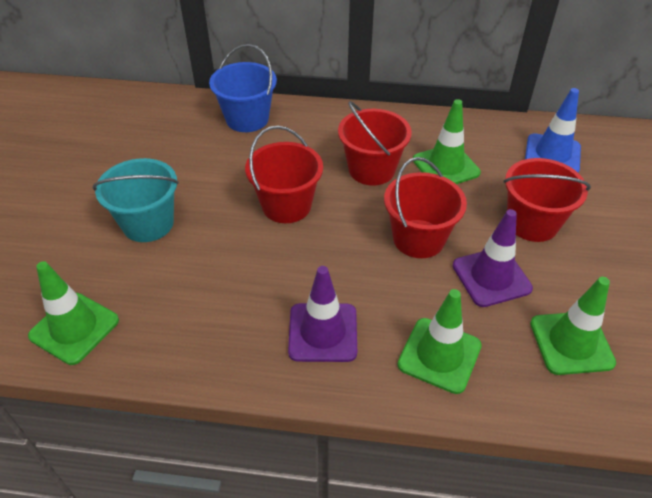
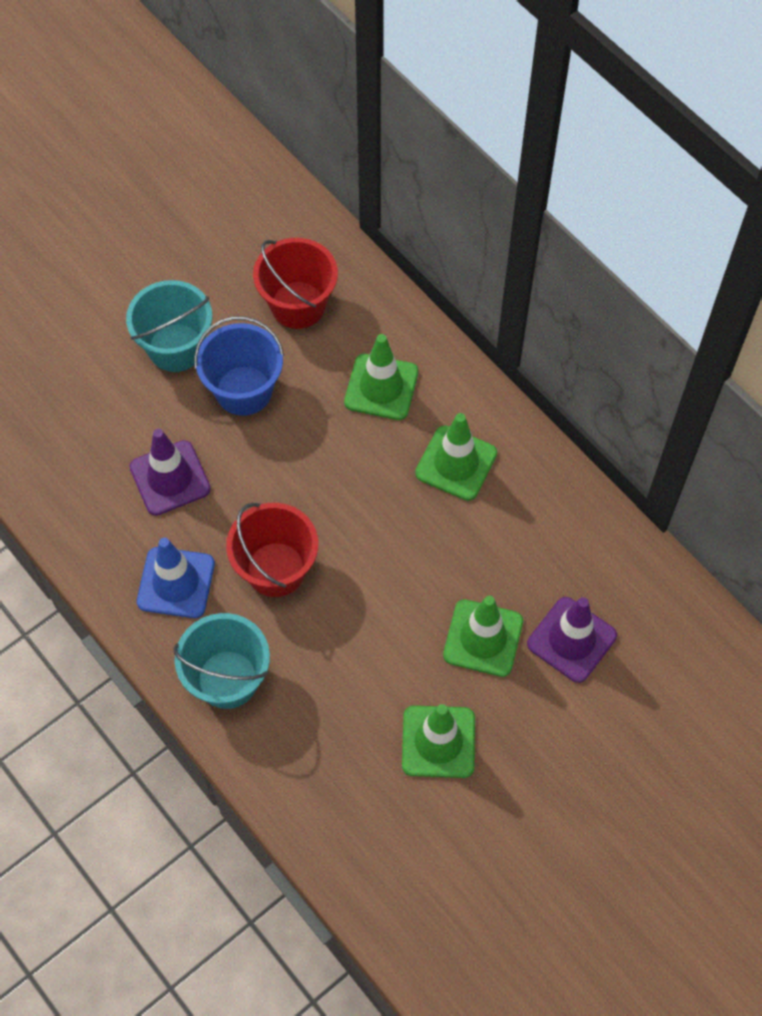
red bucket: 4 -> 2
turquoise bucket: 1 -> 2

